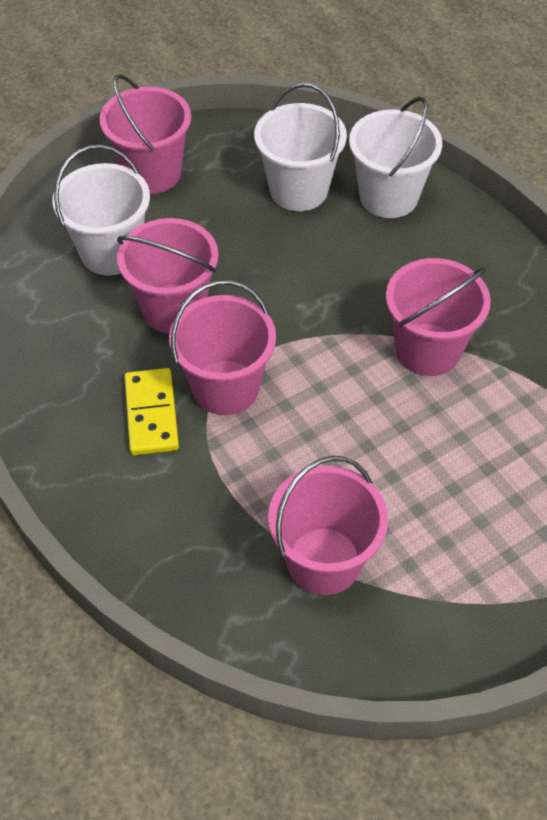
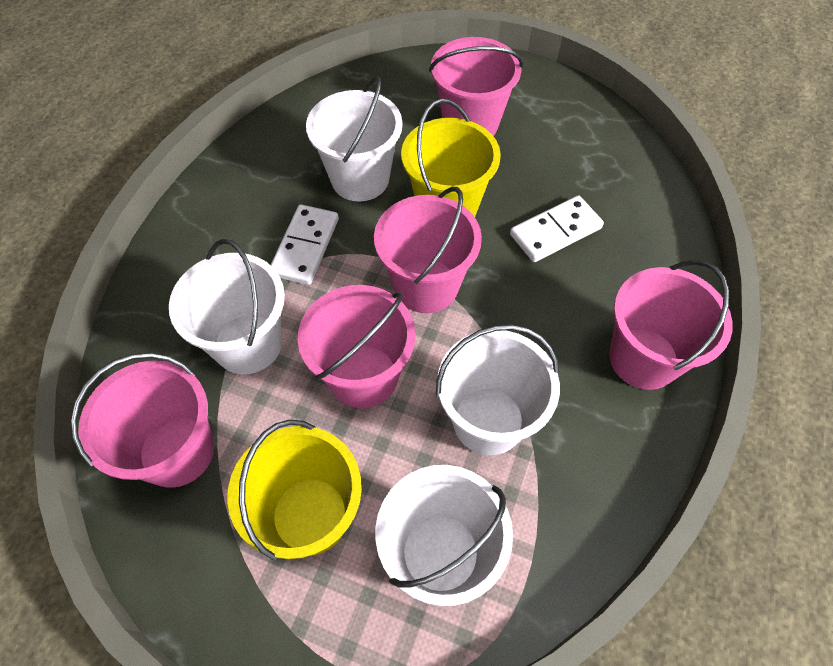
white bucket: 3 -> 4
white domino: 0 -> 2
yellow bucket: 0 -> 2
yellow domino: 1 -> 0

